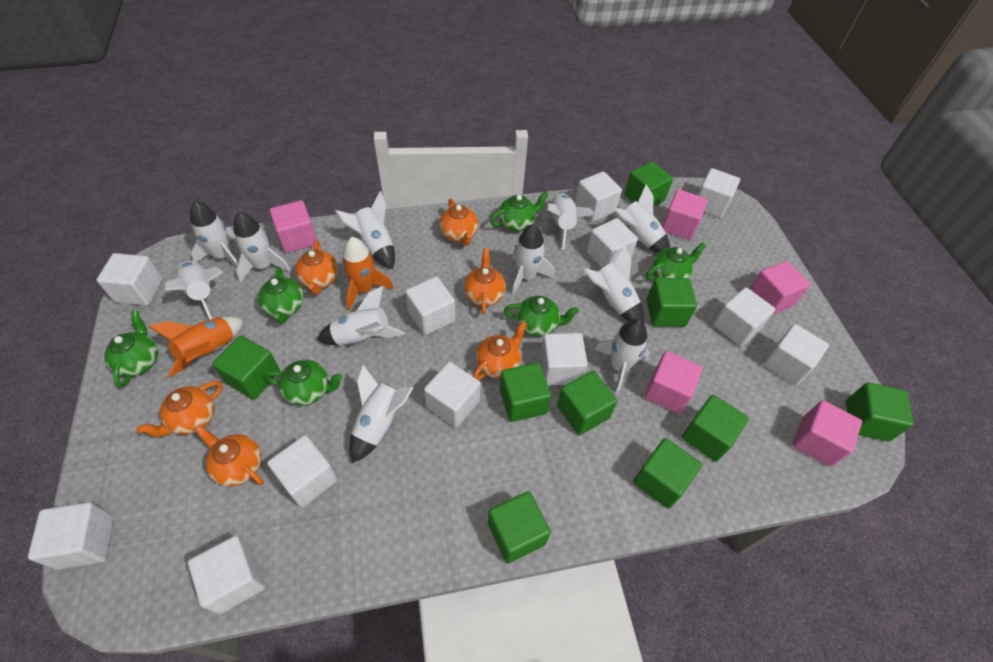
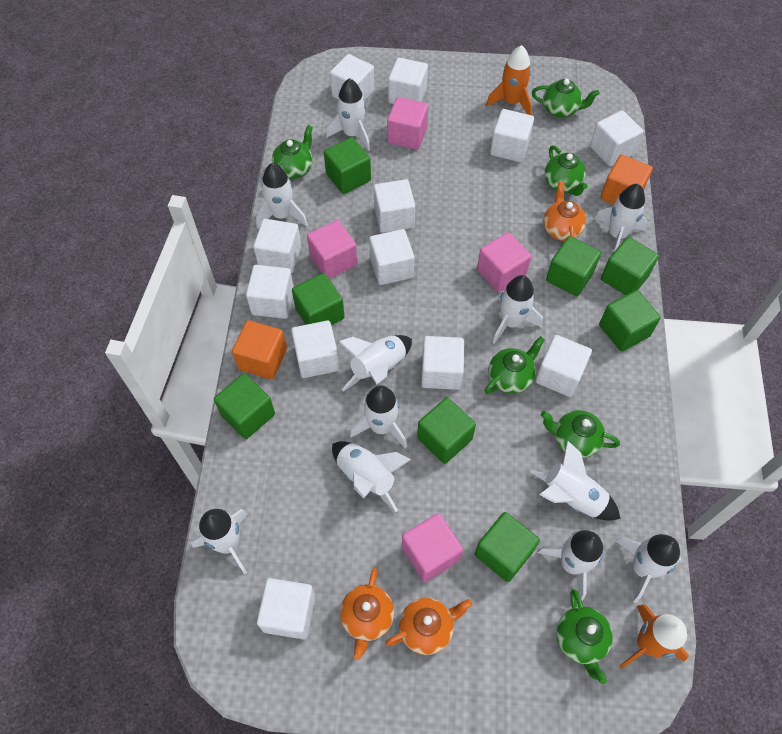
green cube: 9 -> 8
orange cube: 0 -> 2
orange teapot: 6 -> 3
pink cube: 5 -> 4

